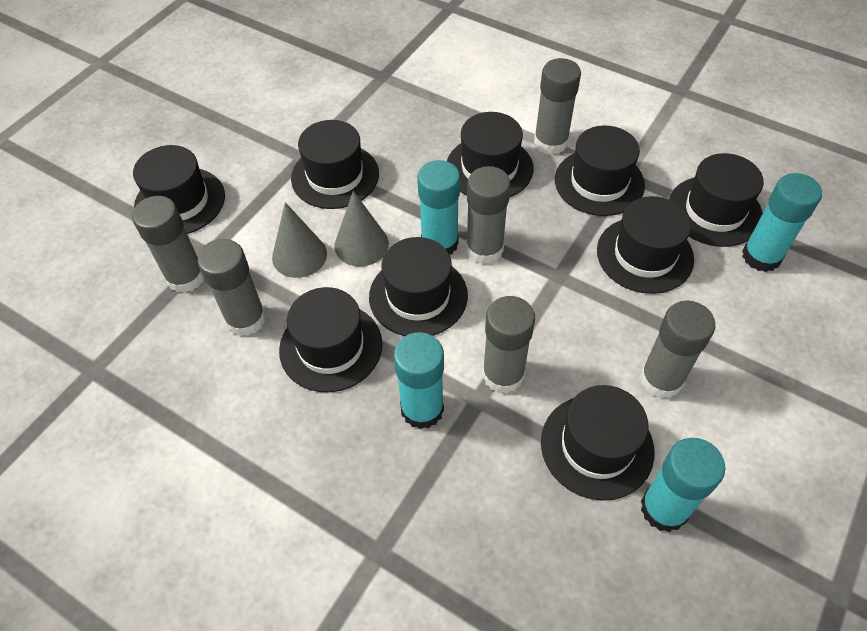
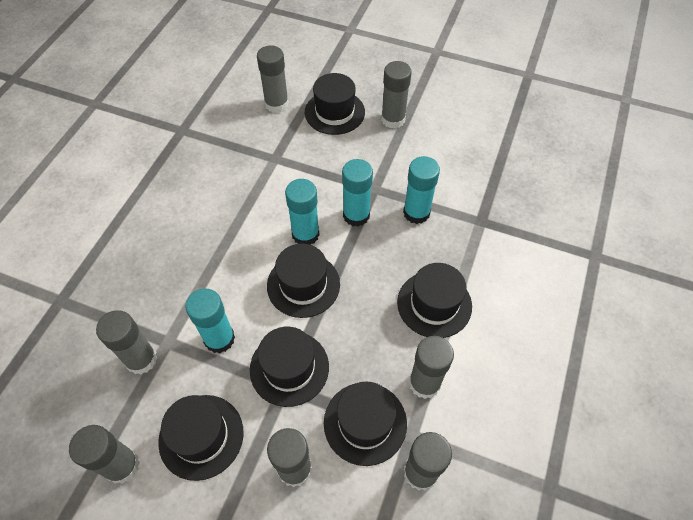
black hat: 9 -> 6
grey cone: 2 -> 0
grey glue stick: 6 -> 7

